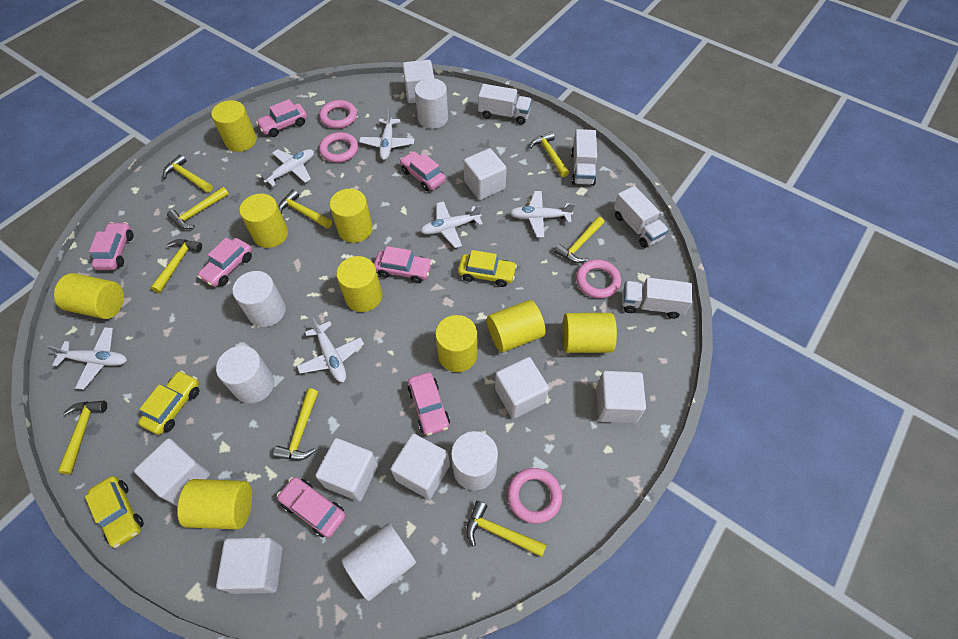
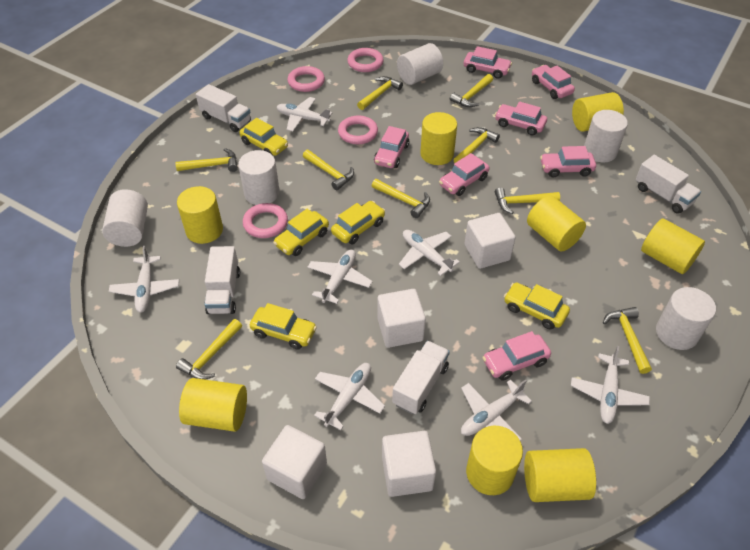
white cube: 8 -> 4
white plane: 6 -> 7
yellow car: 3 -> 5
yellow cylinder: 9 -> 8

